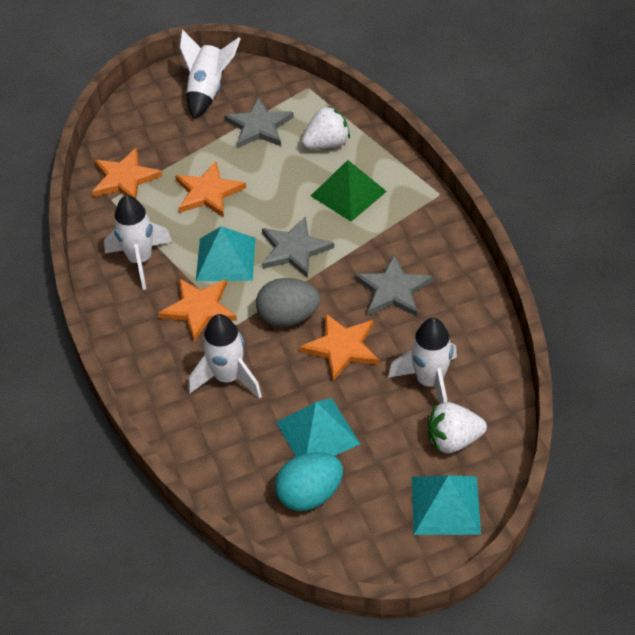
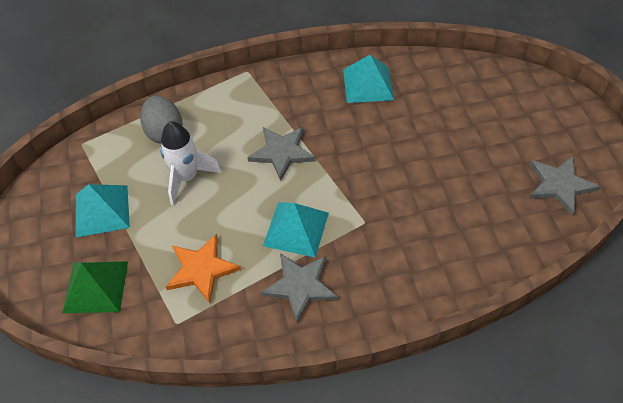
orange star: 4 -> 1
turquoise egg: 1 -> 0
white rocket: 4 -> 1
white strawberry: 2 -> 0

